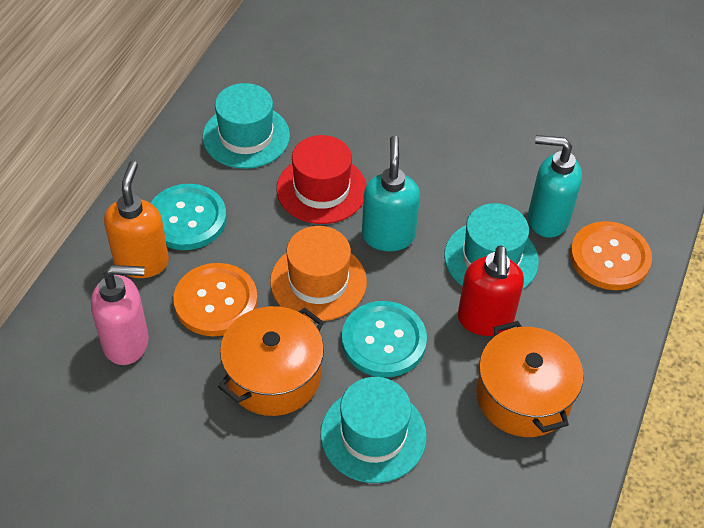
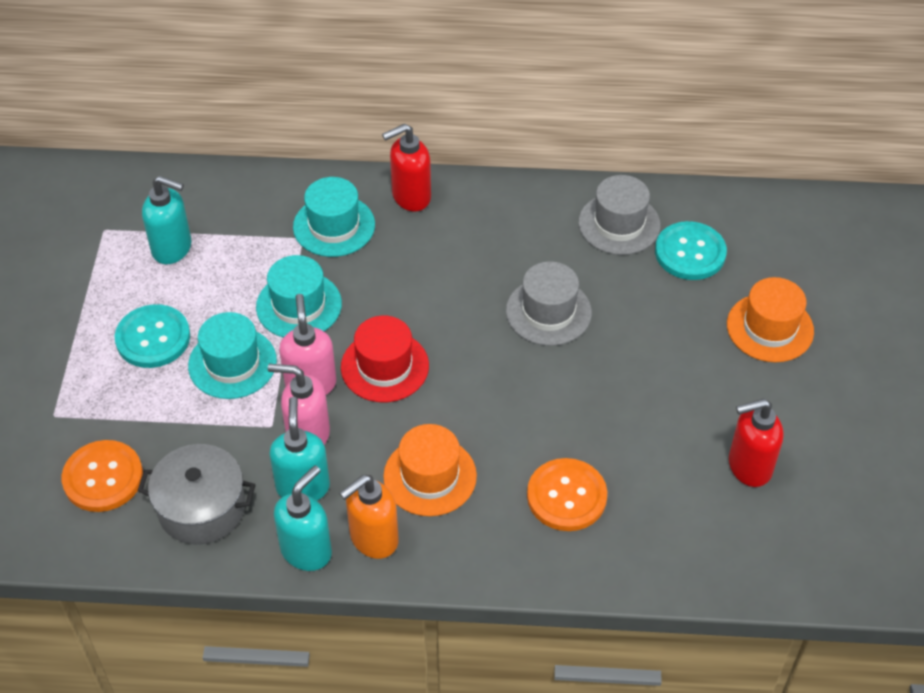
grey hat: 0 -> 2
grey pot: 0 -> 1
orange hat: 1 -> 2
orange pot: 2 -> 0
pink soap dispenser: 1 -> 2
red soap dispenser: 1 -> 2
turquoise soap dispenser: 2 -> 3

